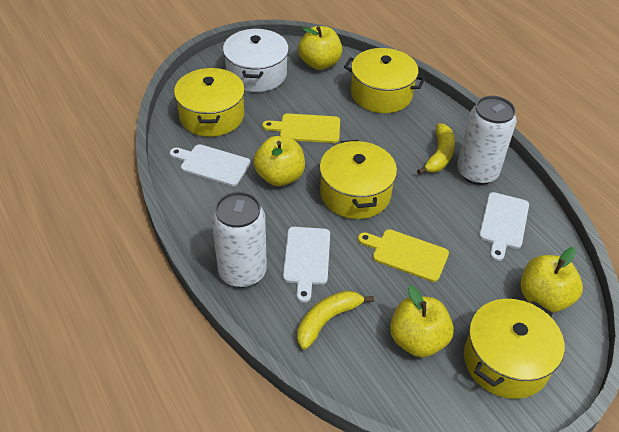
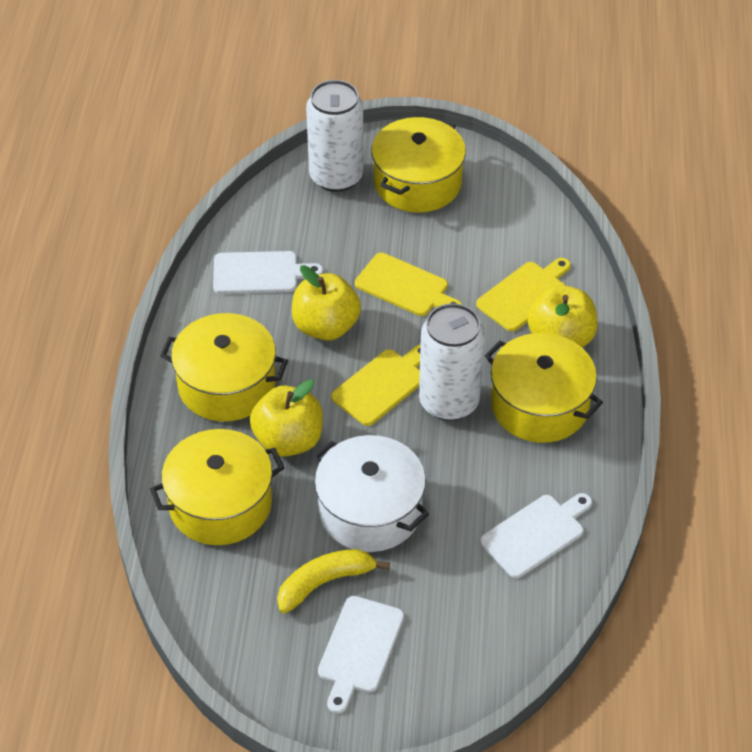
yellow apple: 4 -> 3
yellow banana: 2 -> 1
yellow cutting board: 2 -> 3

